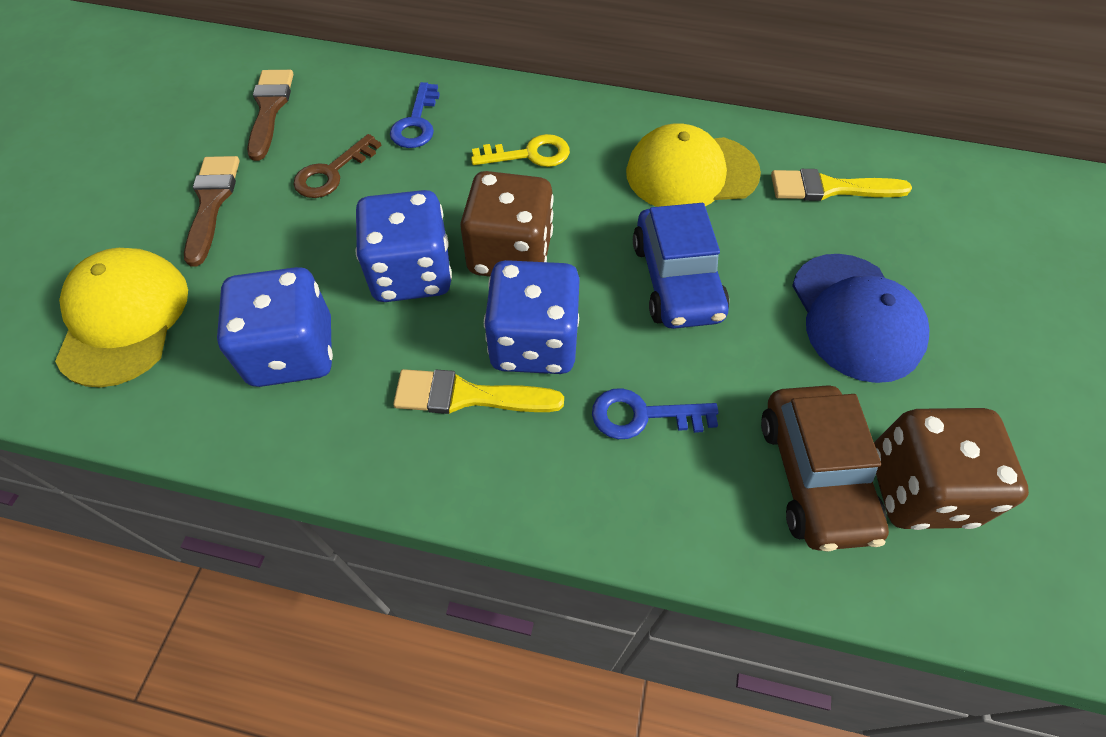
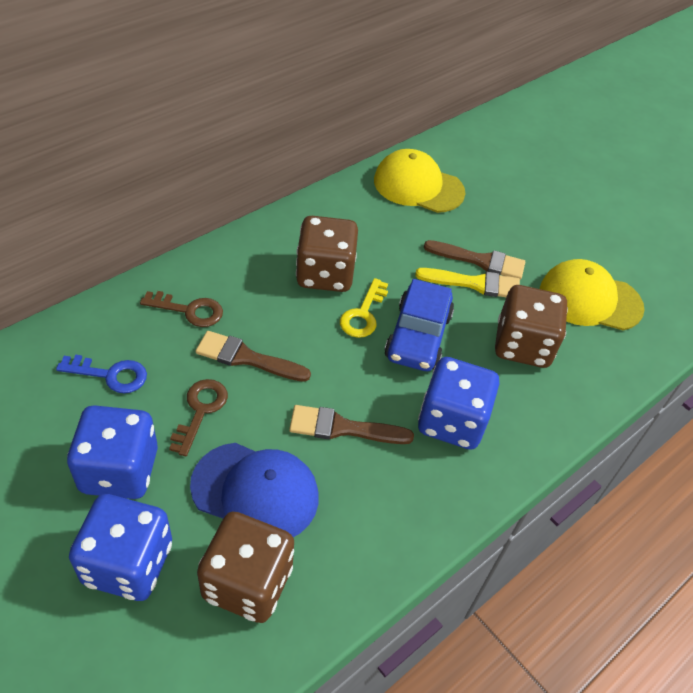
blue key: 2 -> 1
brown brush: 2 -> 3
brown car: 1 -> 0
brown dice: 2 -> 3
brown key: 1 -> 2
yellow brush: 2 -> 1

